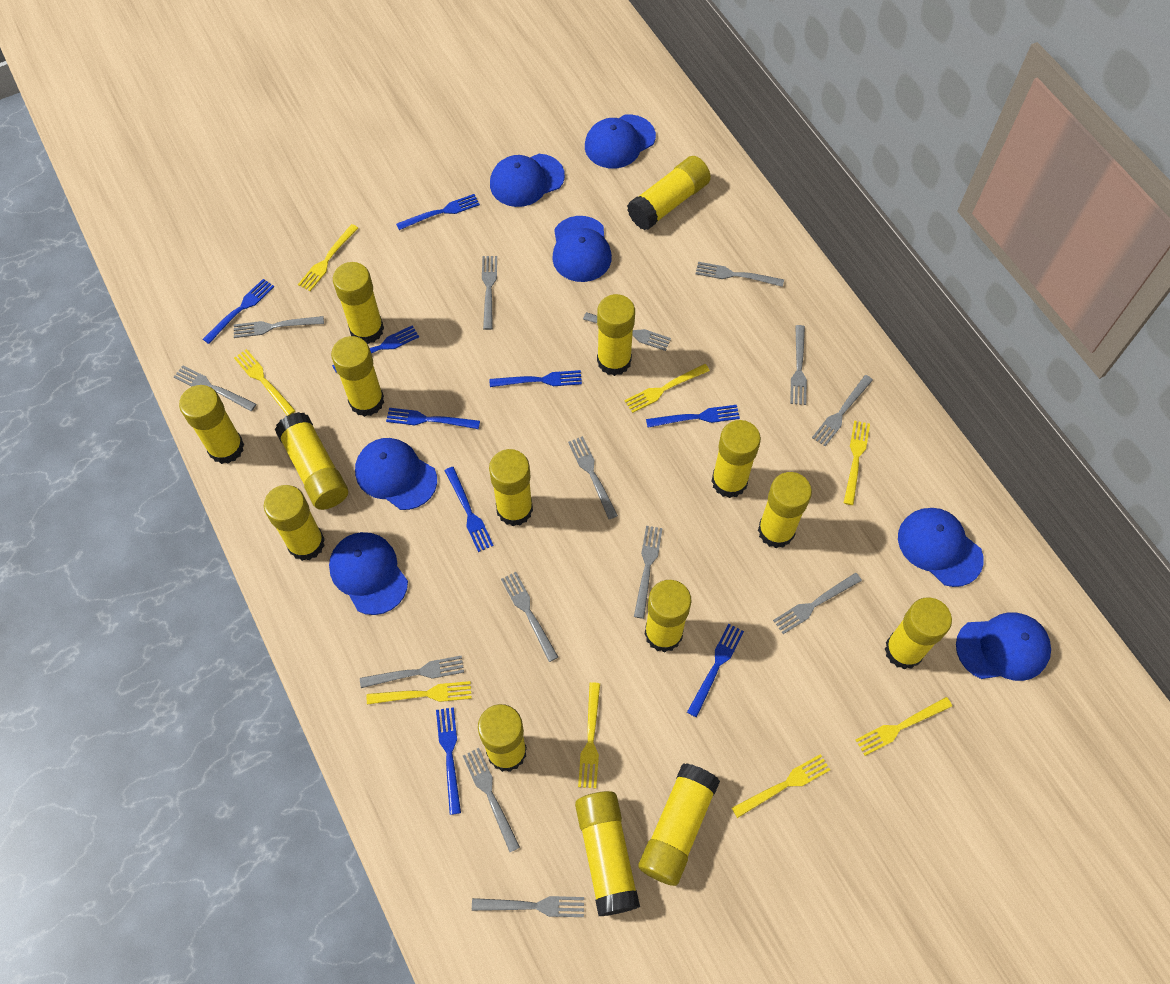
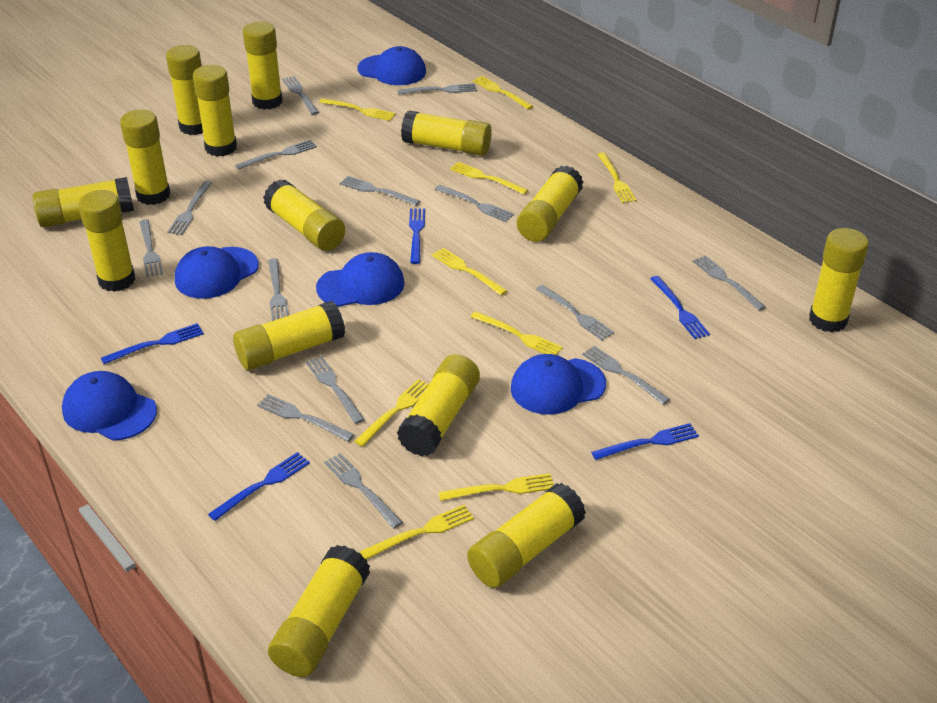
blue cap: 7 -> 5
blue fork: 9 -> 5
yellow fork: 8 -> 9
yellow glue stick: 15 -> 14

